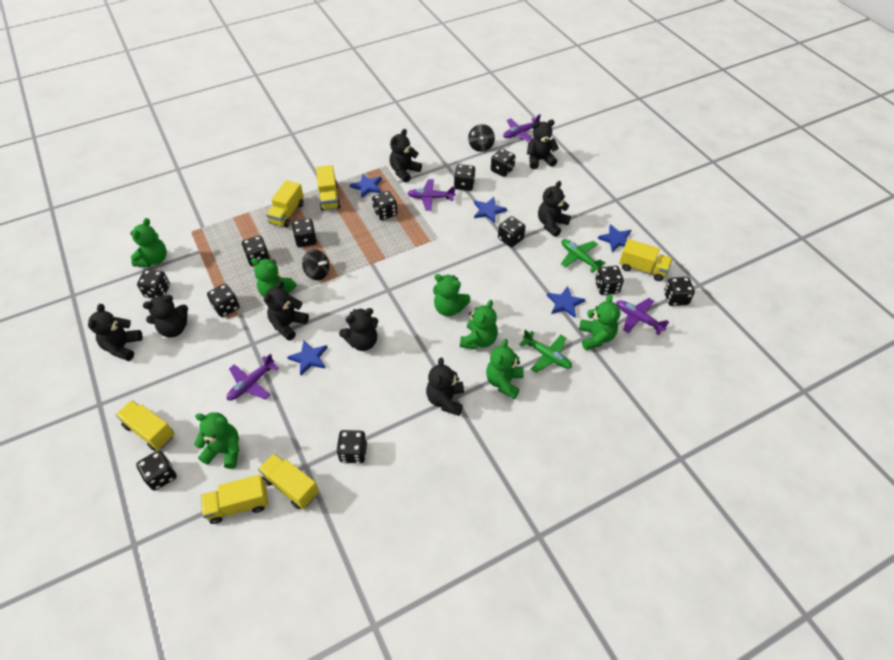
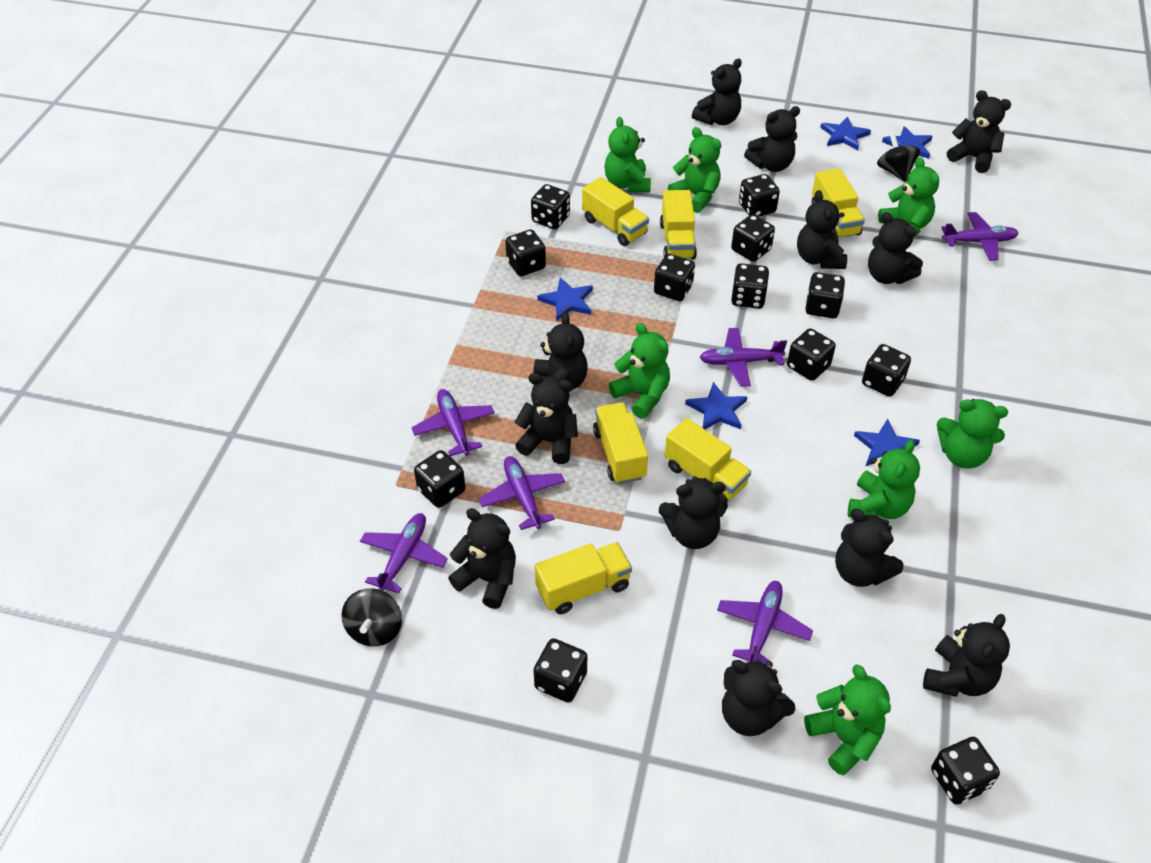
black teddy bear: 8 -> 12
green plane: 2 -> 0
purple plane: 4 -> 6

